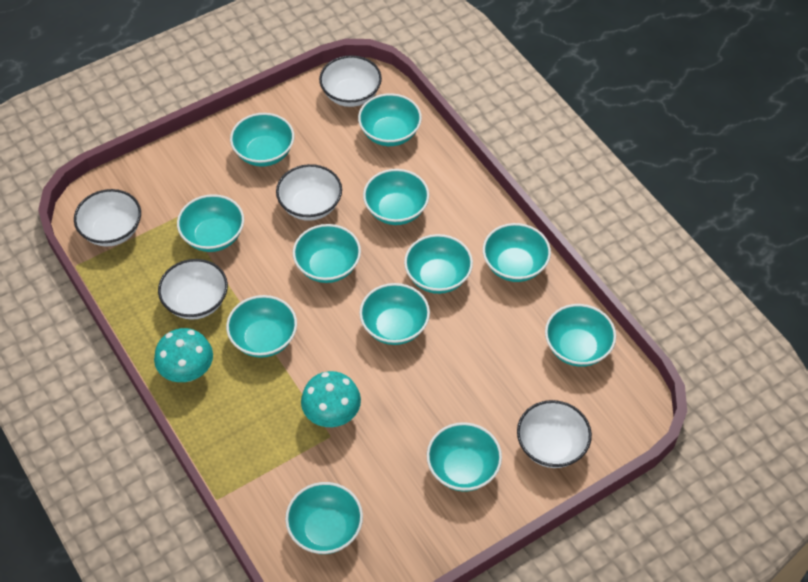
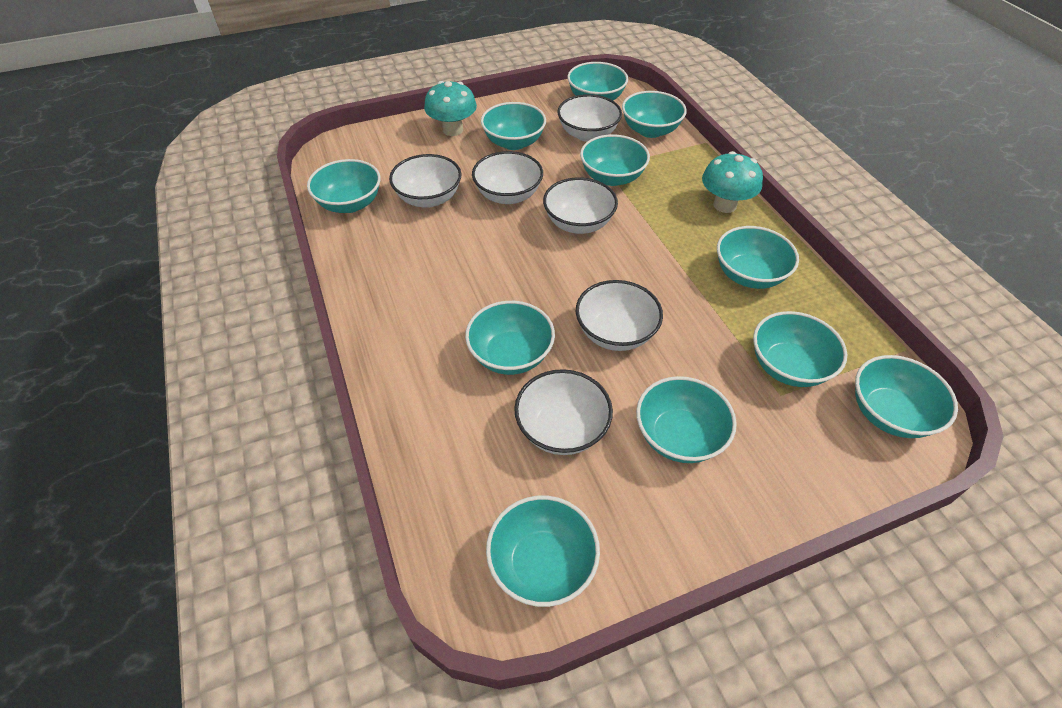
turquoise bowl: 12 -> 11
white bowl: 5 -> 6

